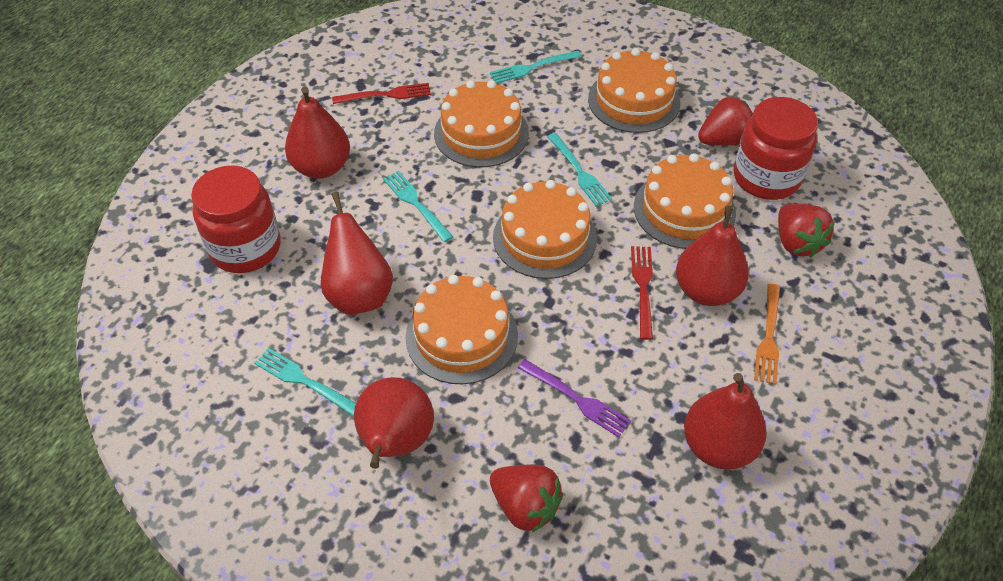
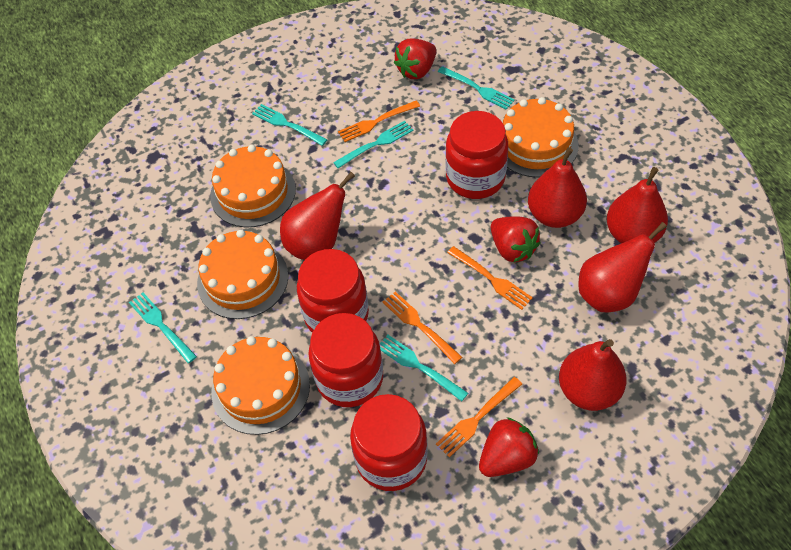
orange cake: 5 -> 4
orange fork: 1 -> 4
purple fork: 1 -> 0
red fork: 2 -> 0
red jar: 2 -> 4
turquoise fork: 4 -> 5

